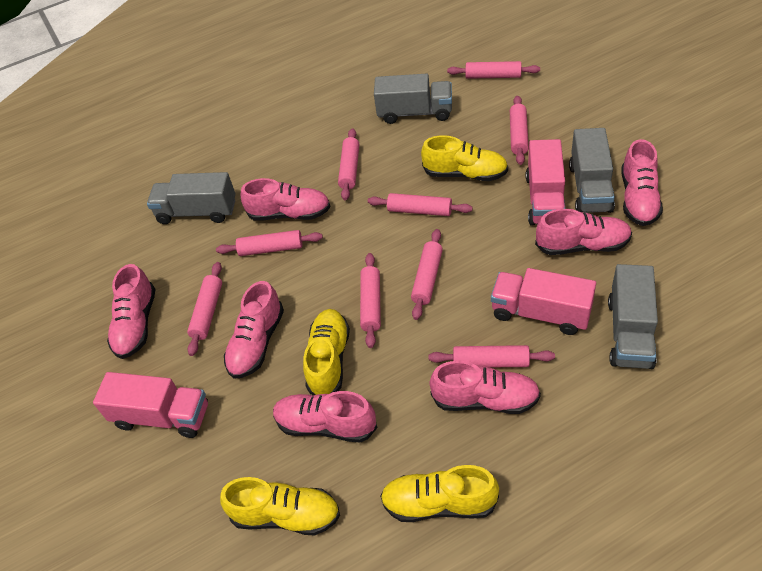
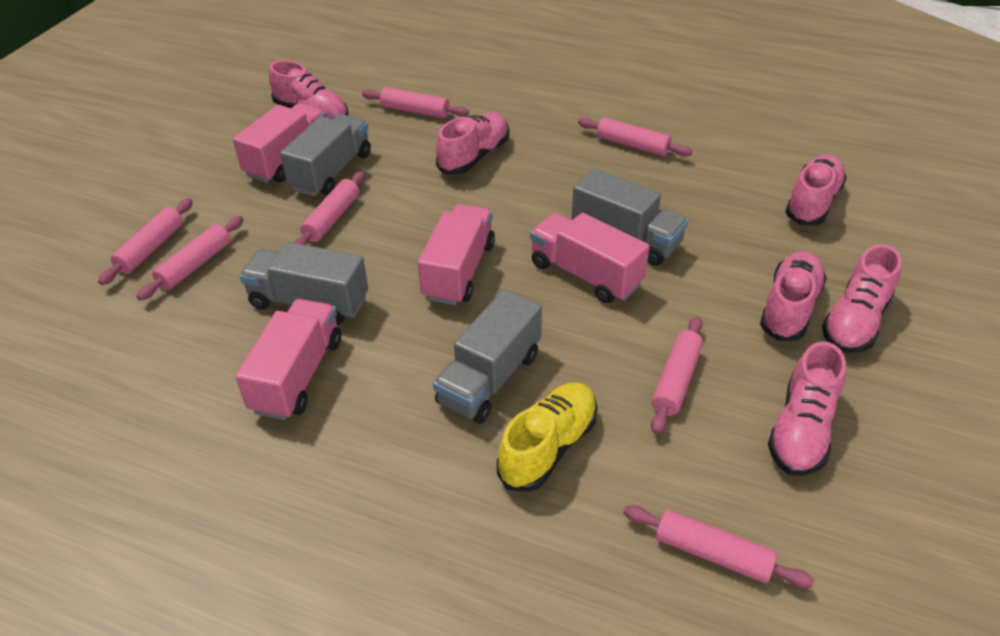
pink rolling pin: 9 -> 7
pink shoe: 7 -> 6
pink truck: 3 -> 4
yellow shoe: 4 -> 1

